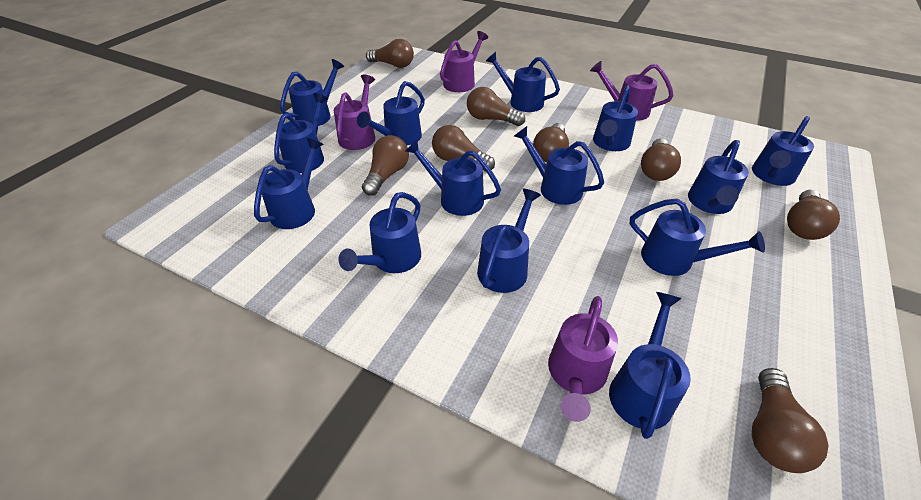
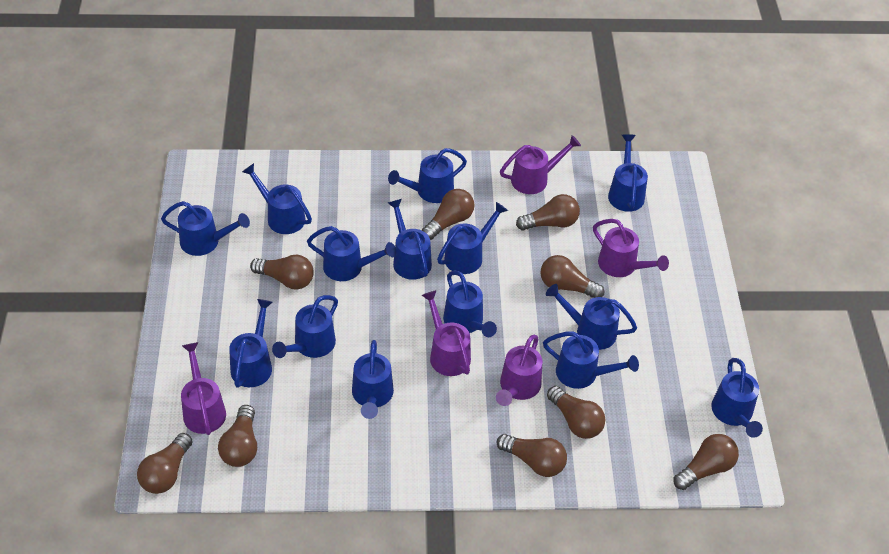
brown light bulb: 8 -> 9
purple watering can: 4 -> 5

